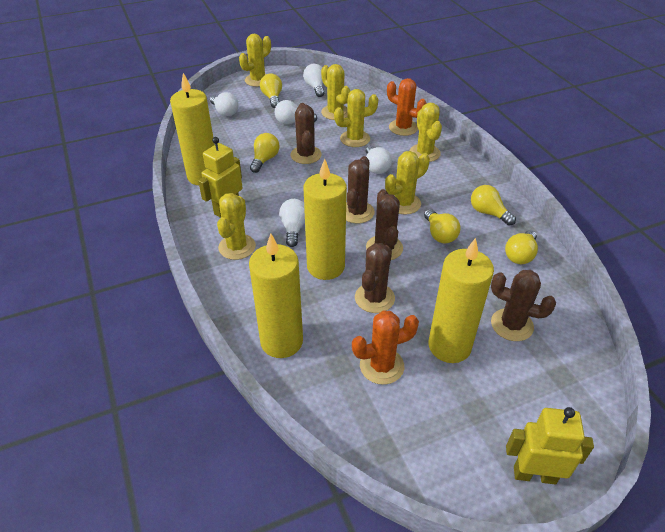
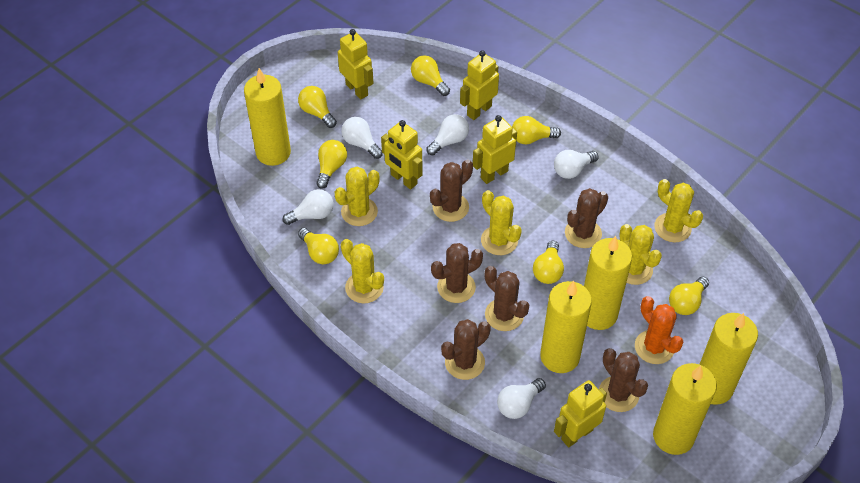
brown cactus: 5 -> 6
orange cactus: 2 -> 1
yellow cactus: 6 -> 5
yellow candle: 4 -> 5
yellow light bulb: 5 -> 7
yellow robot: 2 -> 5

